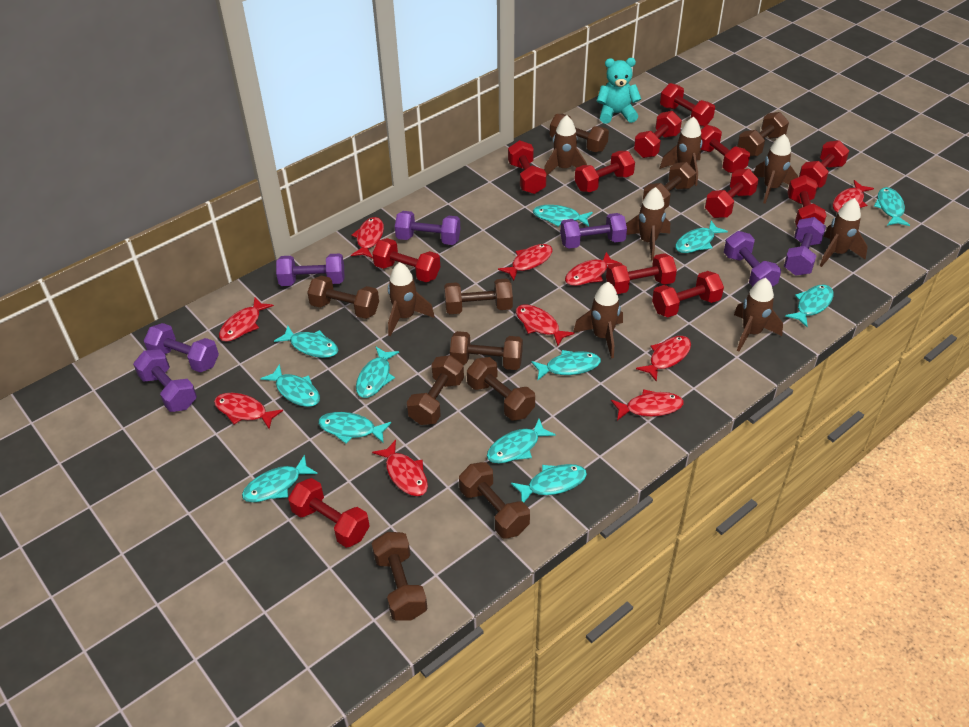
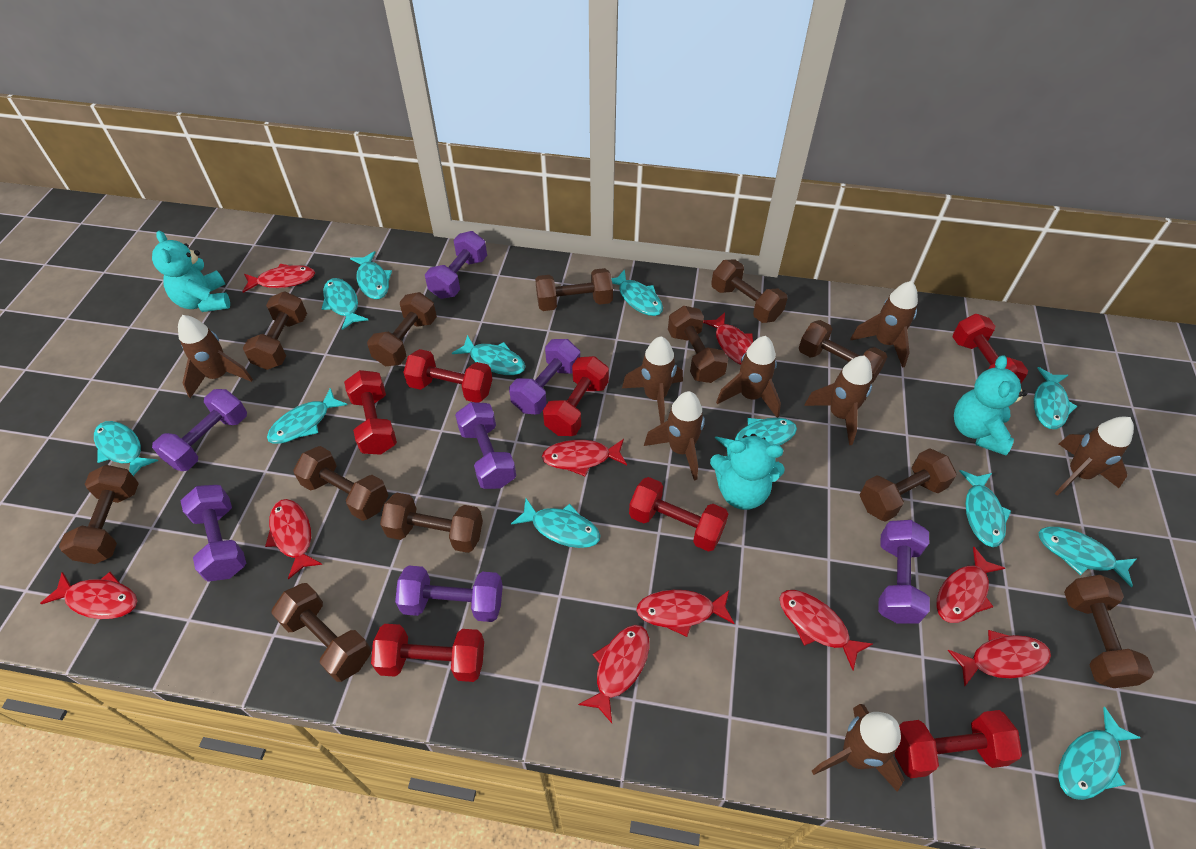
brown dumbbell: 10 -> 12
red dumbbell: 12 -> 7
turquoise teddy bear: 1 -> 3

